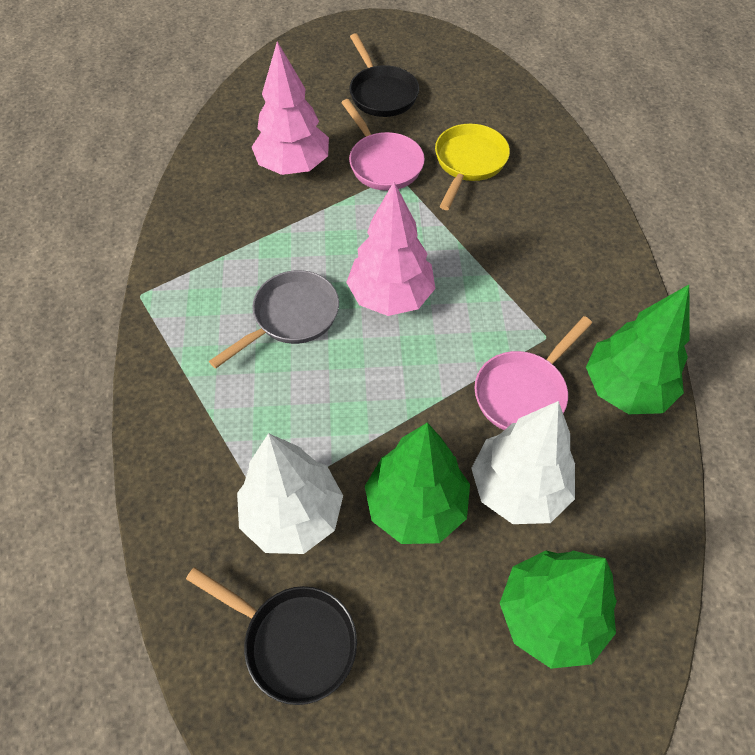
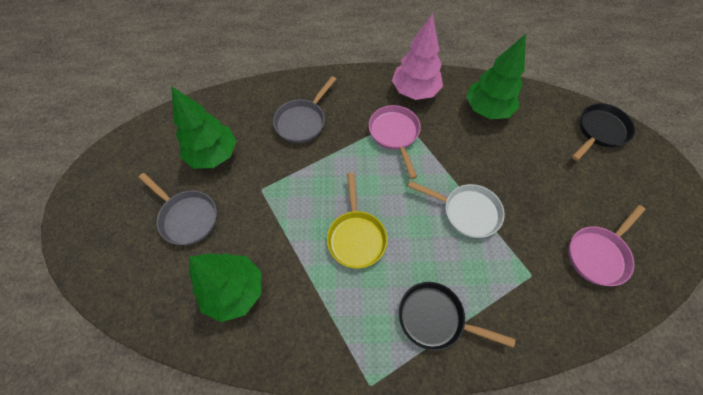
grey pan: 1 -> 2
pink tree: 2 -> 1
white pan: 0 -> 1
white tree: 2 -> 0

